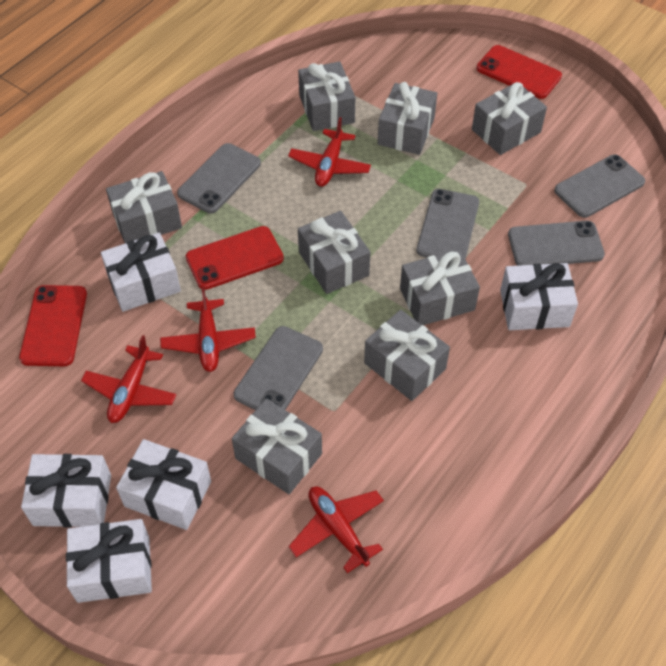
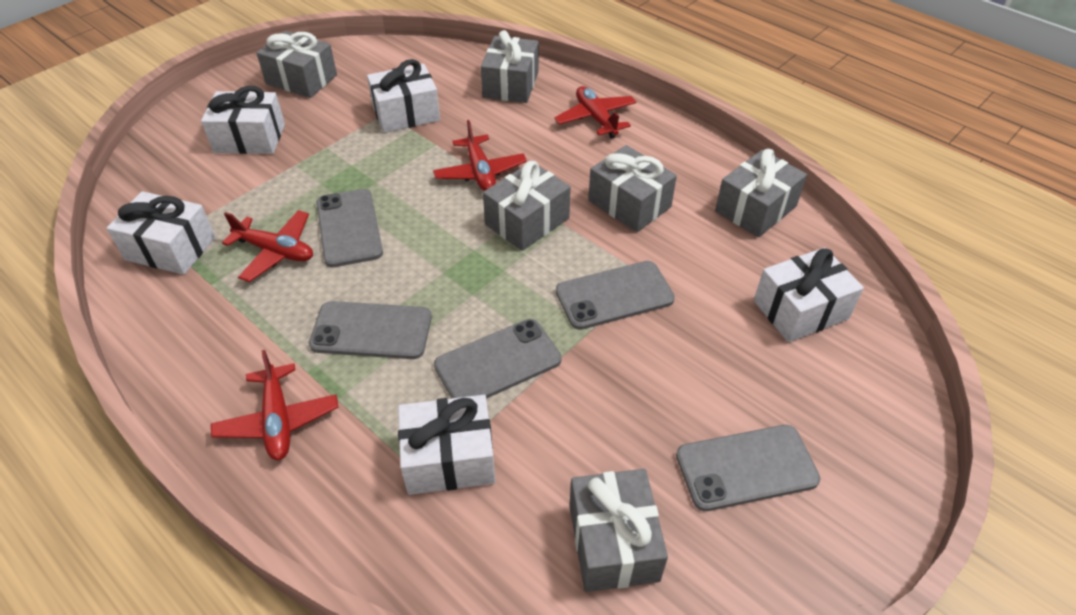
grey gift: 8 -> 6
red phone: 3 -> 0

